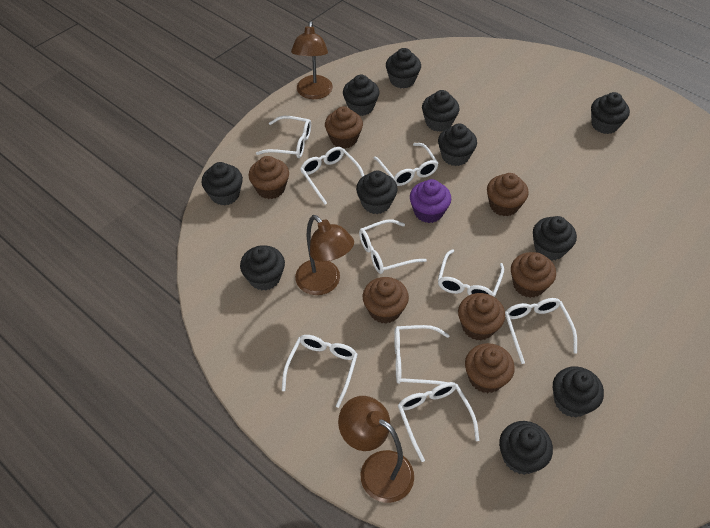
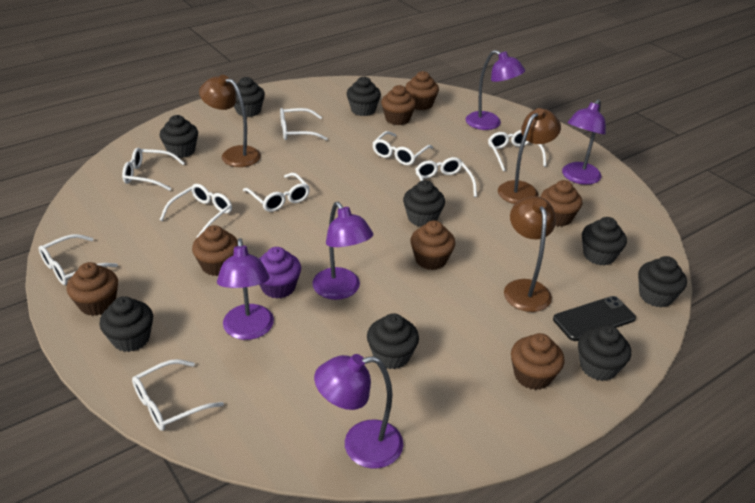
black cupcake: 11 -> 9
black phone: 0 -> 1
purple lamp: 0 -> 5

